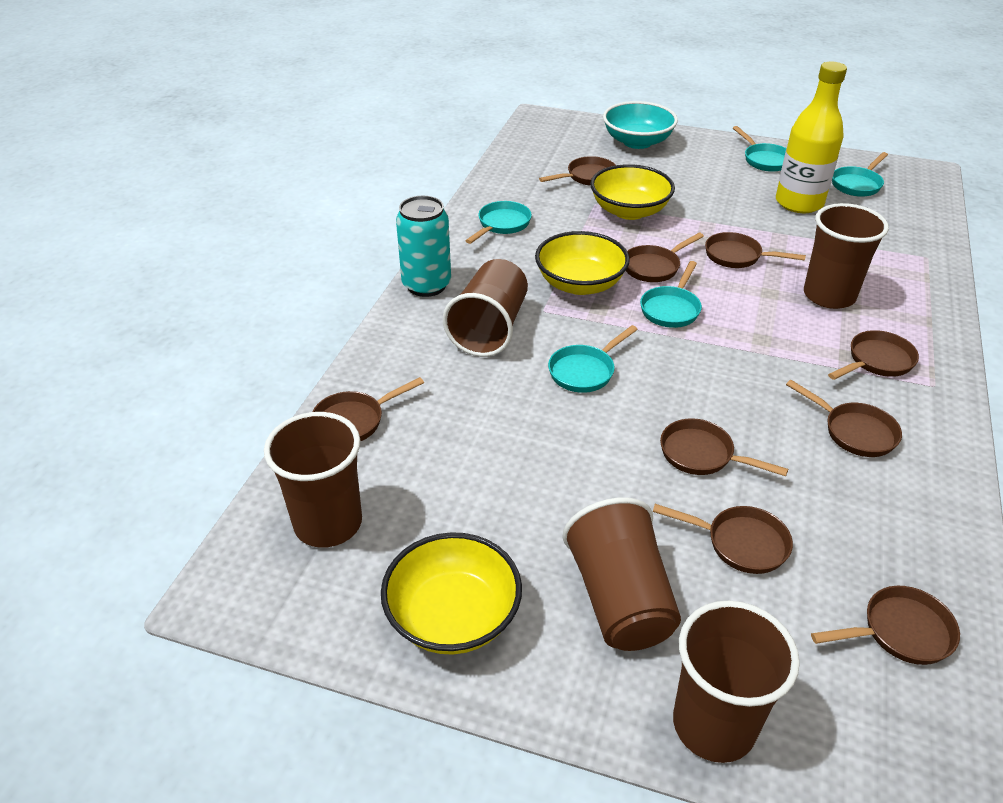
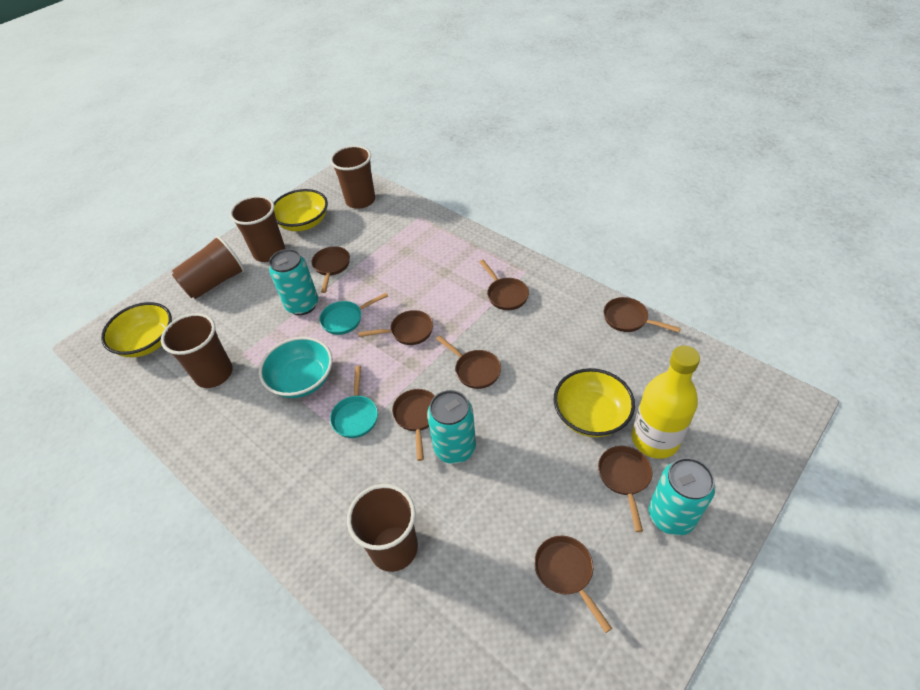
brown pan: 9 -> 8
turquoise can: 1 -> 3
turquoise pan: 5 -> 2

